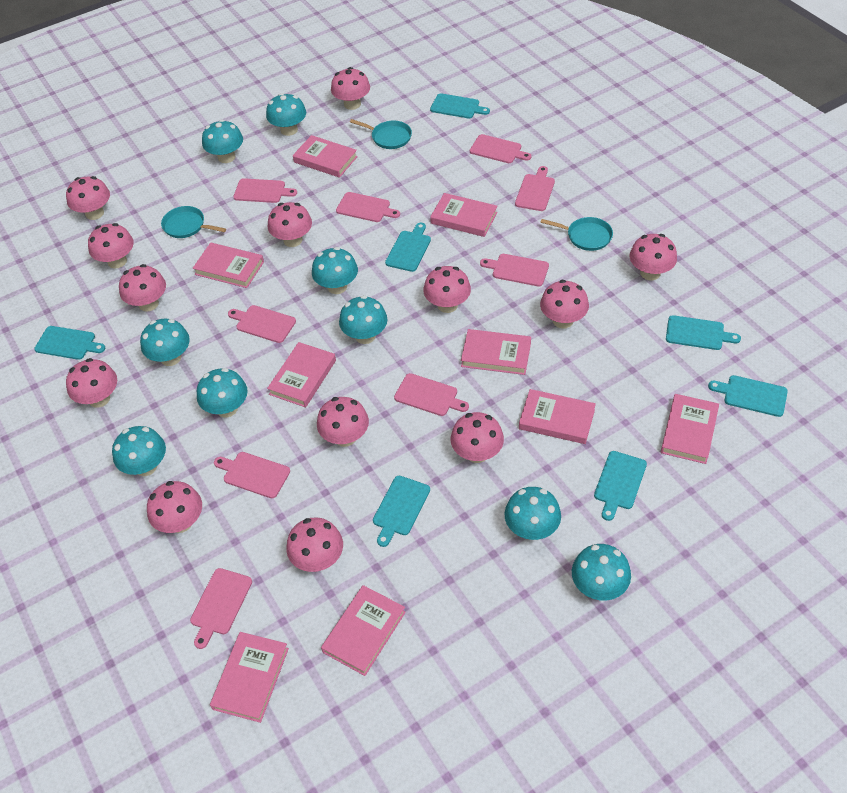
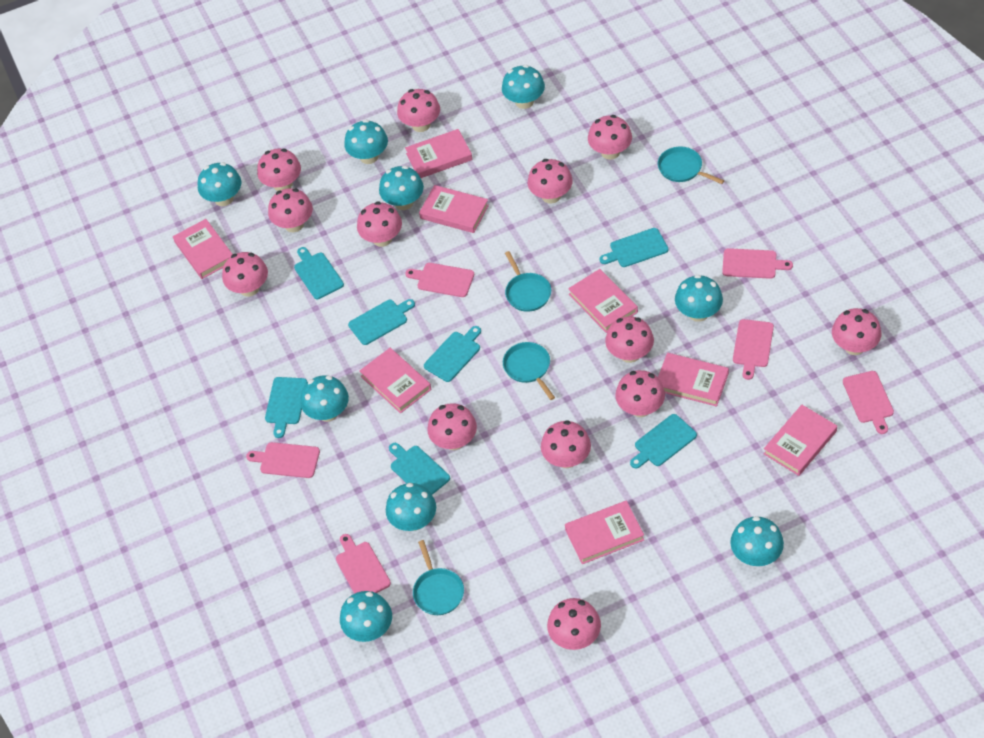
pink book: 9 -> 8
pink cutting board: 9 -> 6
turquoise pan: 3 -> 4

